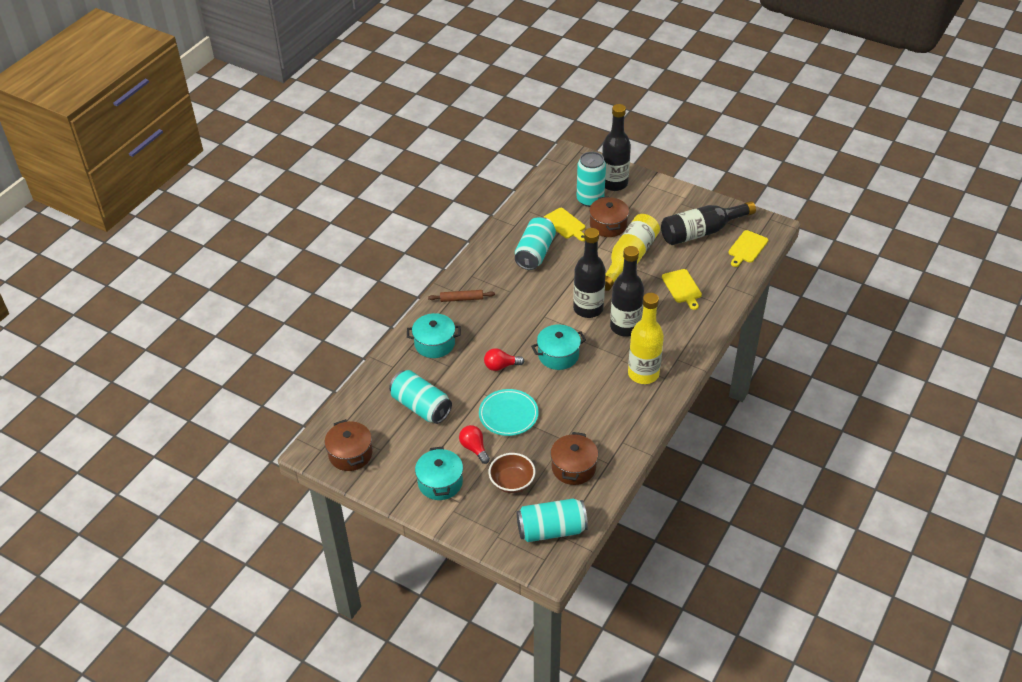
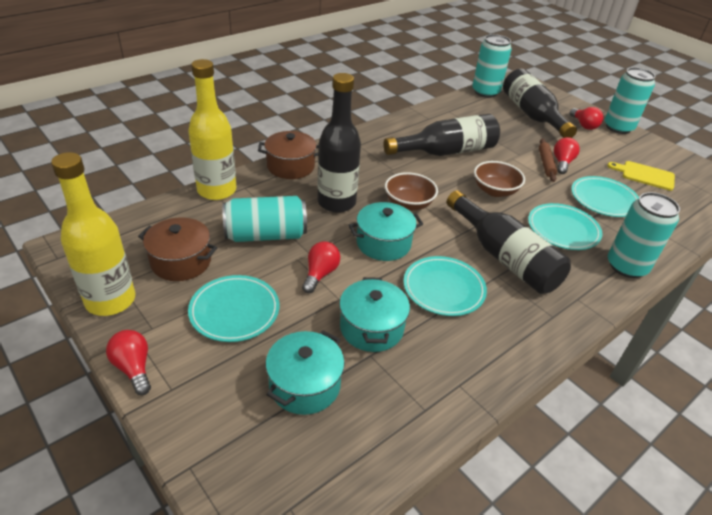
brown bowl: 1 -> 2
brown pot: 3 -> 2
red light bulb: 2 -> 4
turquoise plate: 1 -> 4
yellow cutting board: 3 -> 1

